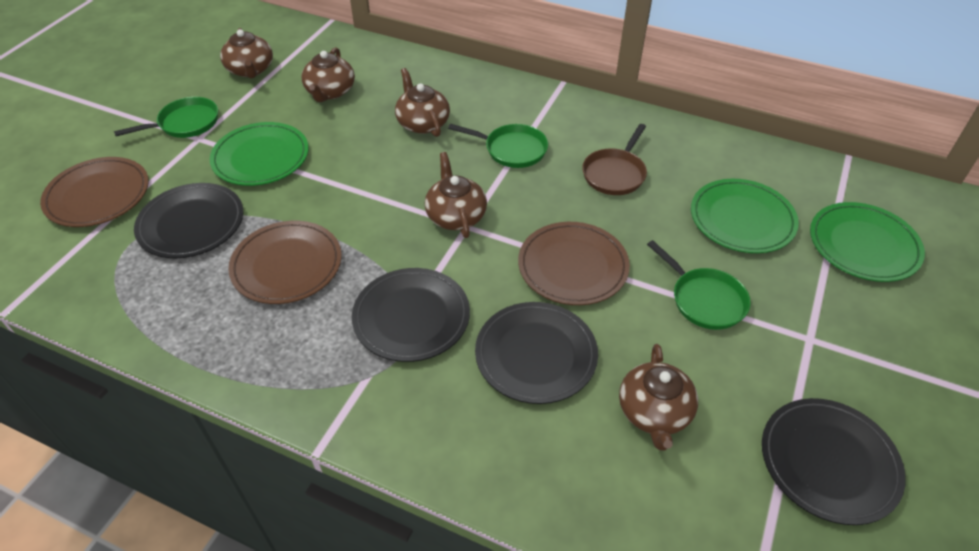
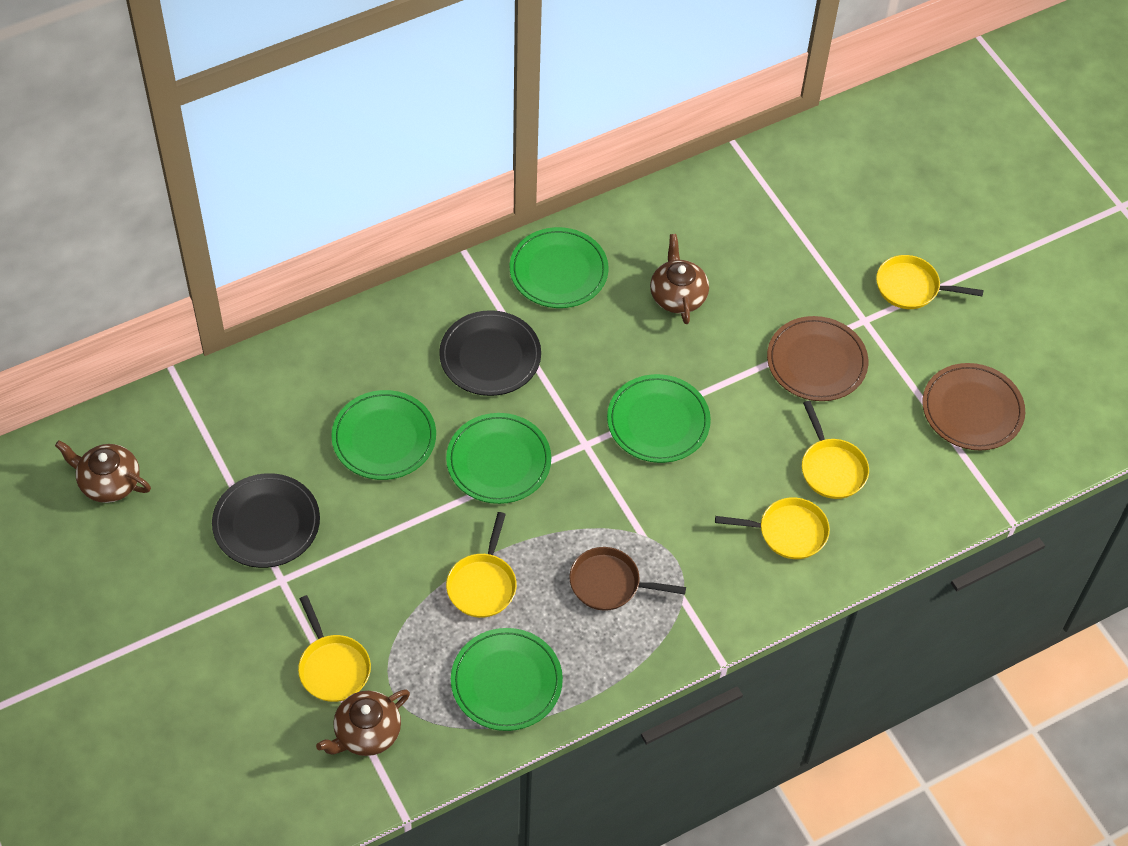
black plate: 4 -> 2
brown plate: 3 -> 2
brown teapot: 5 -> 3
green pan: 3 -> 0
green plate: 3 -> 5
yellow pan: 0 -> 5

